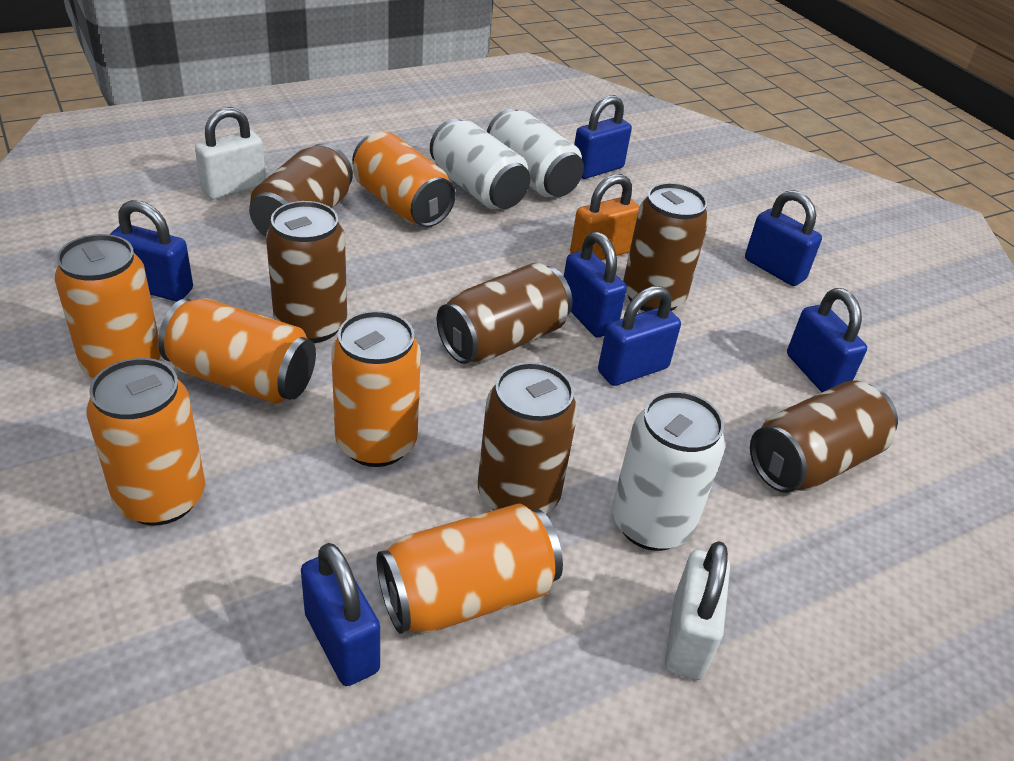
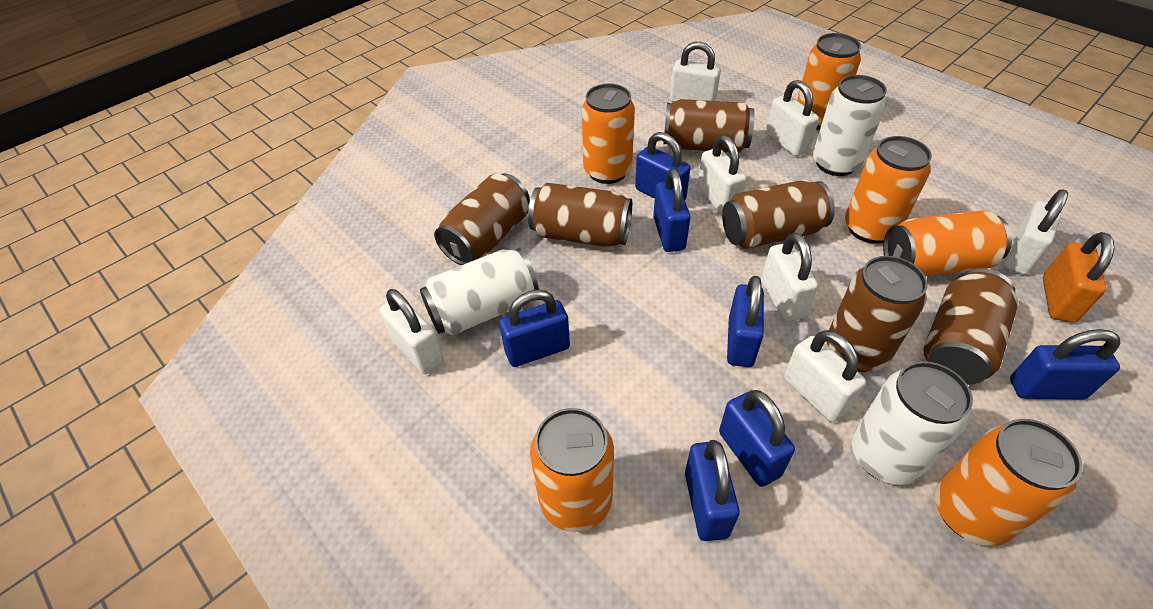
white padlock: 2 -> 7

